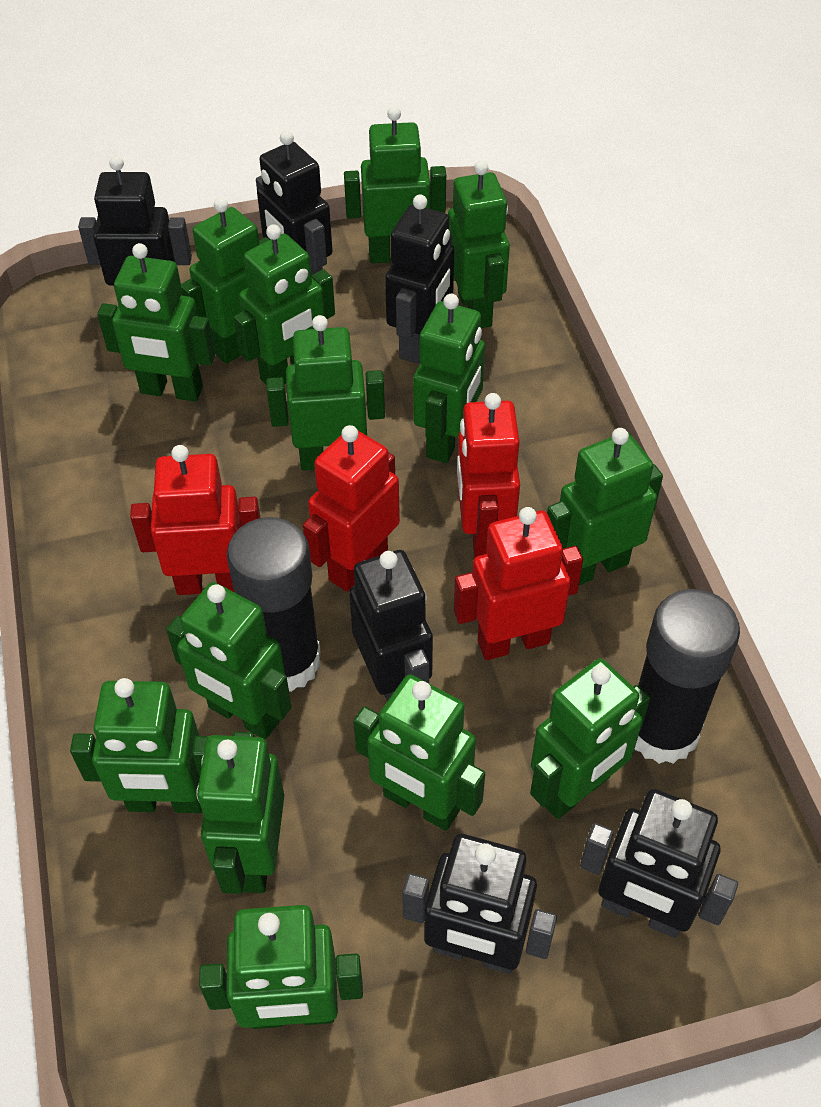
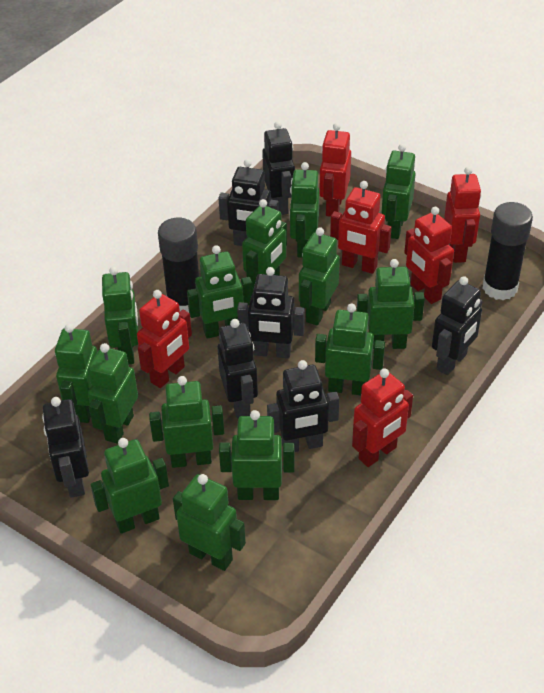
black robot: 6 -> 7
red robot: 4 -> 6

